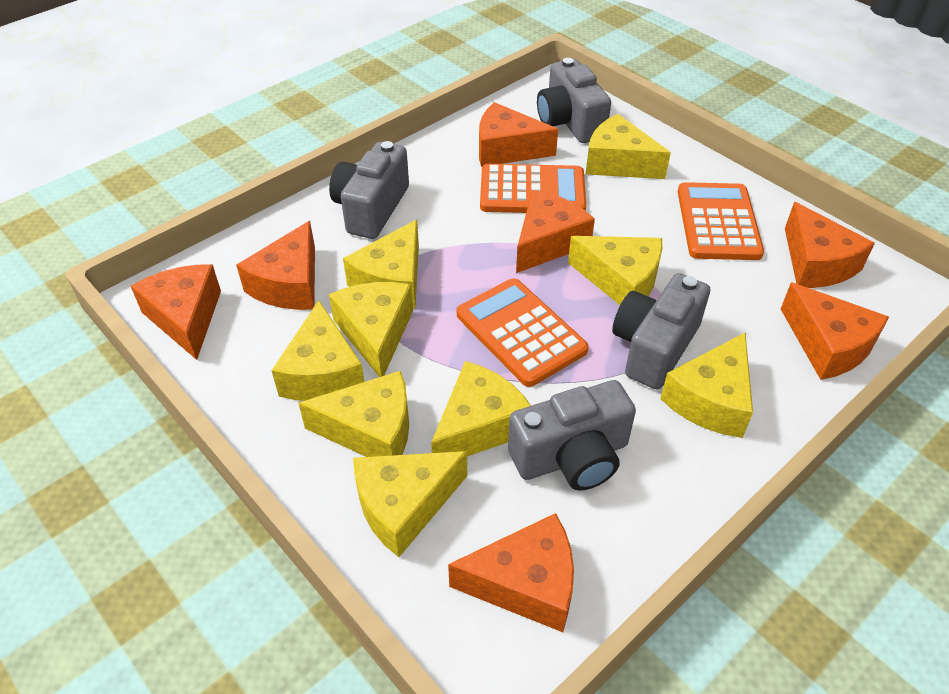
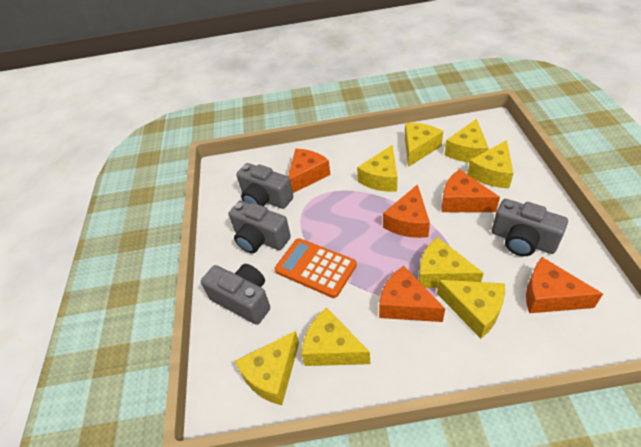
orange calculator: 3 -> 1
orange cheese: 7 -> 5
yellow cheese: 9 -> 8

